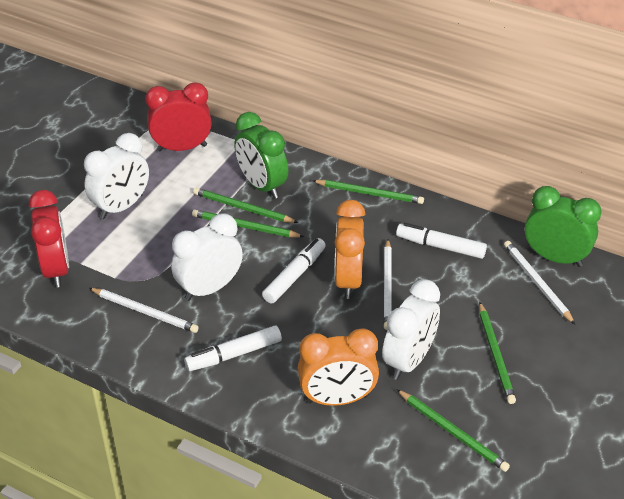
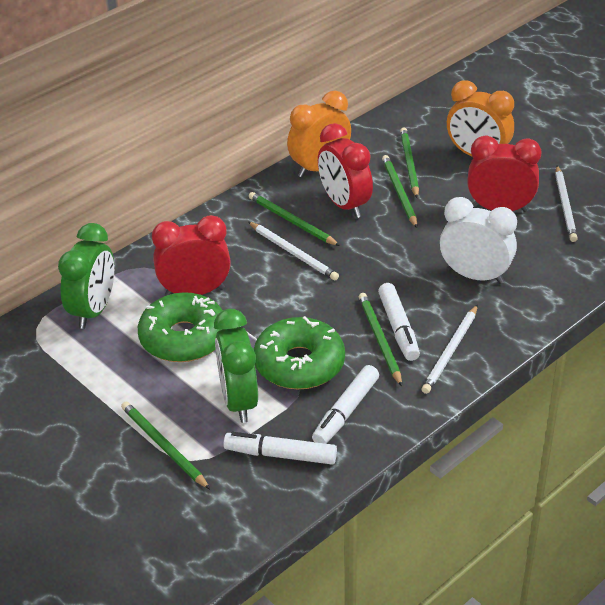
green donut: 0 -> 2
red clock: 2 -> 3
white clock: 3 -> 1

